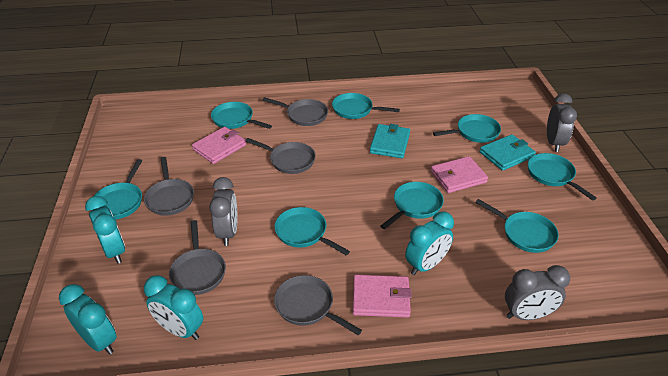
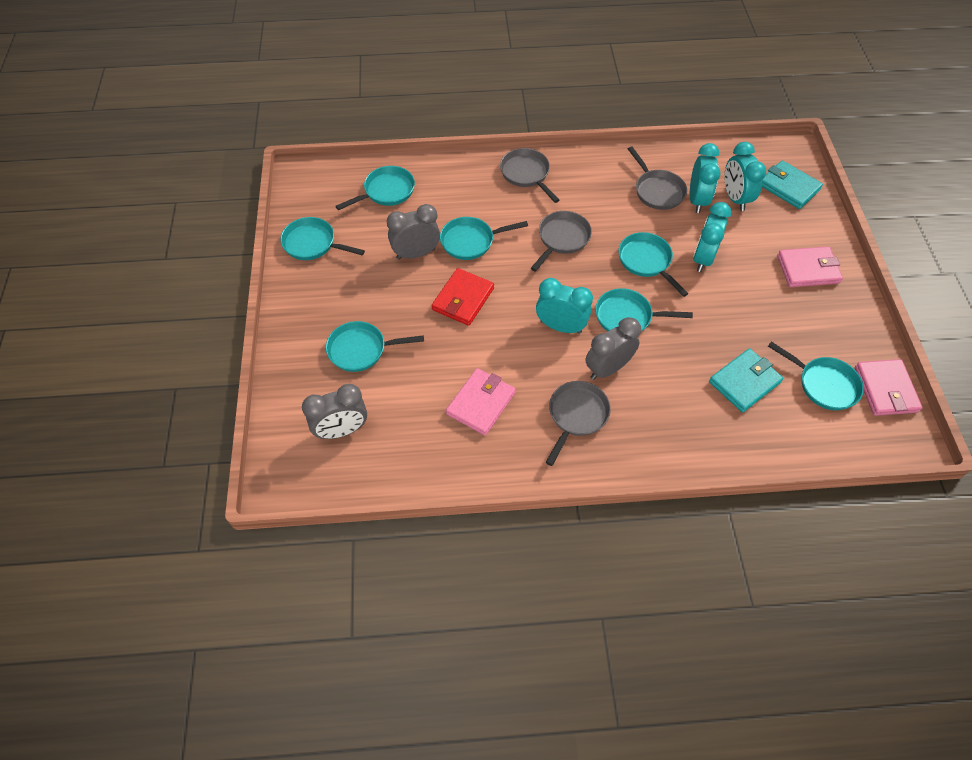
grey pan: 5 -> 4
red wallet: 0 -> 1
turquoise pan: 8 -> 7

